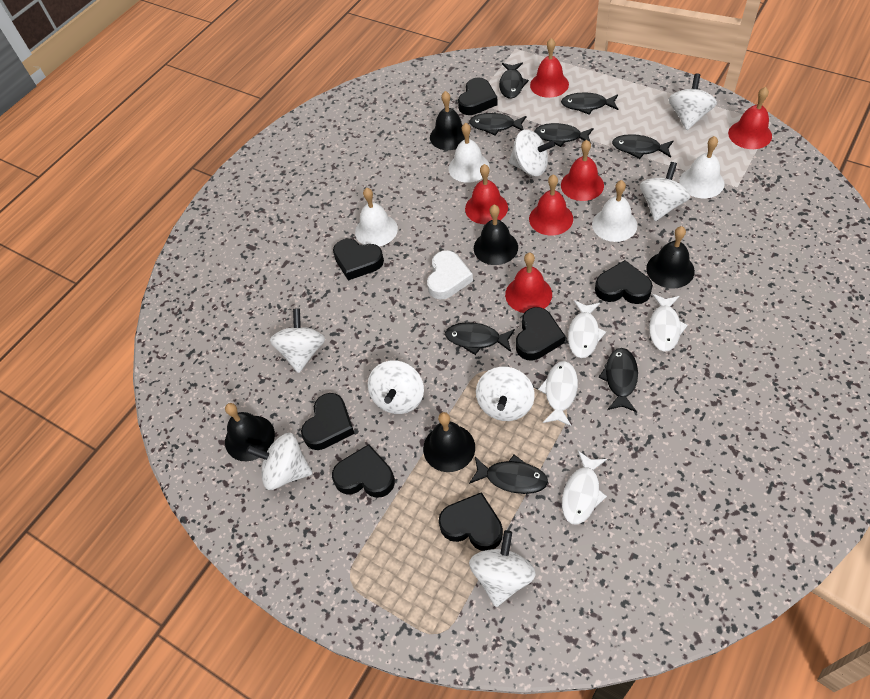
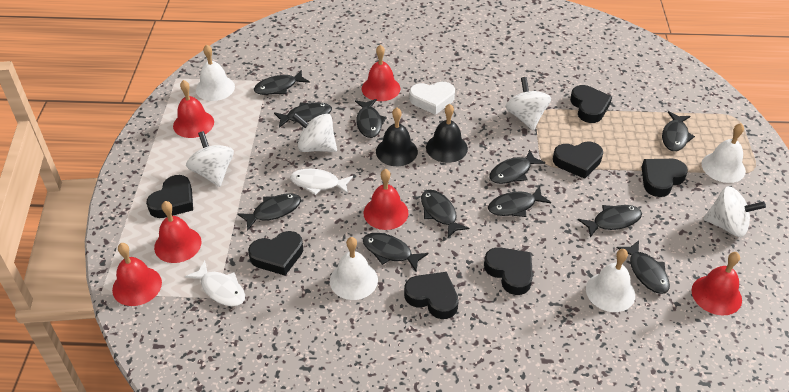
black bell: 5 -> 2
black fish: 8 -> 11
white fish: 4 -> 2
white spinning top: 8 -> 4

